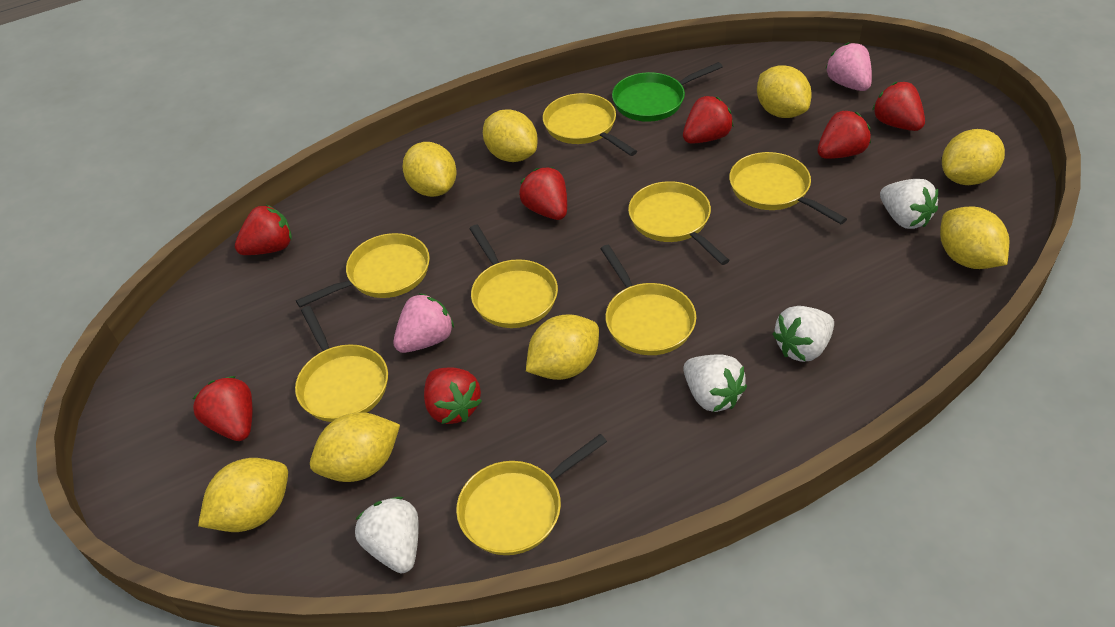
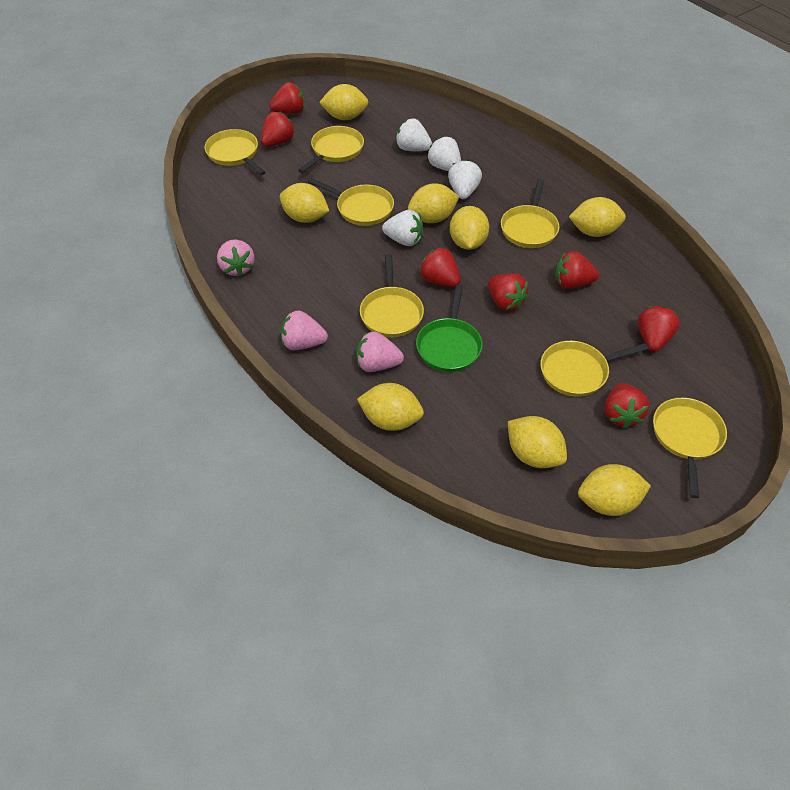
pink strawberry: 2 -> 3
yellow pan: 8 -> 7

